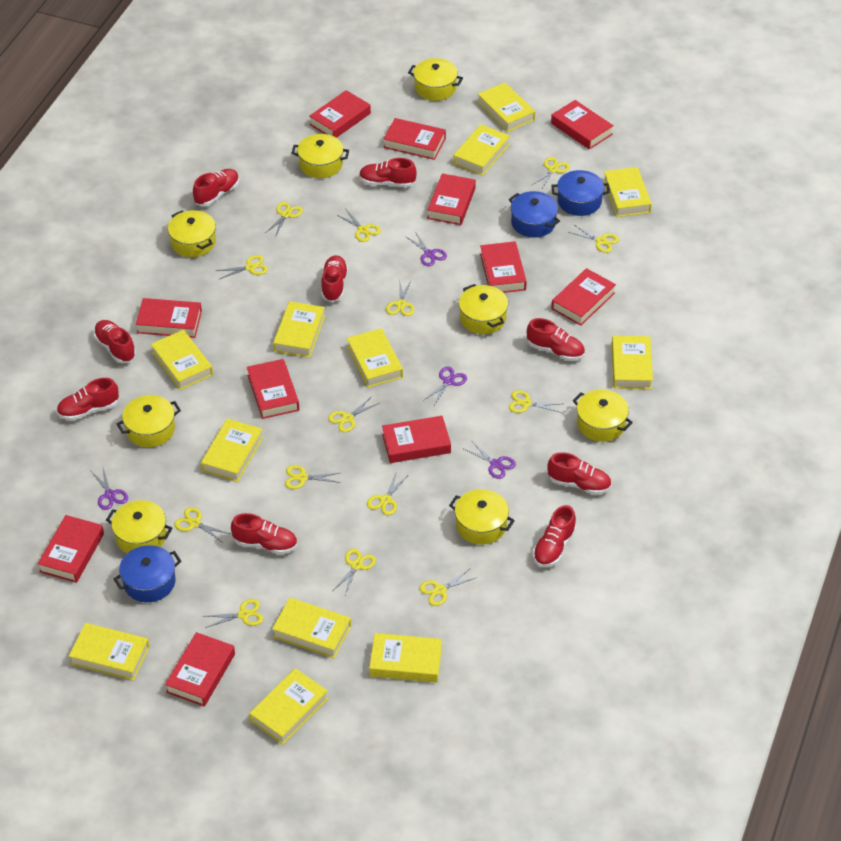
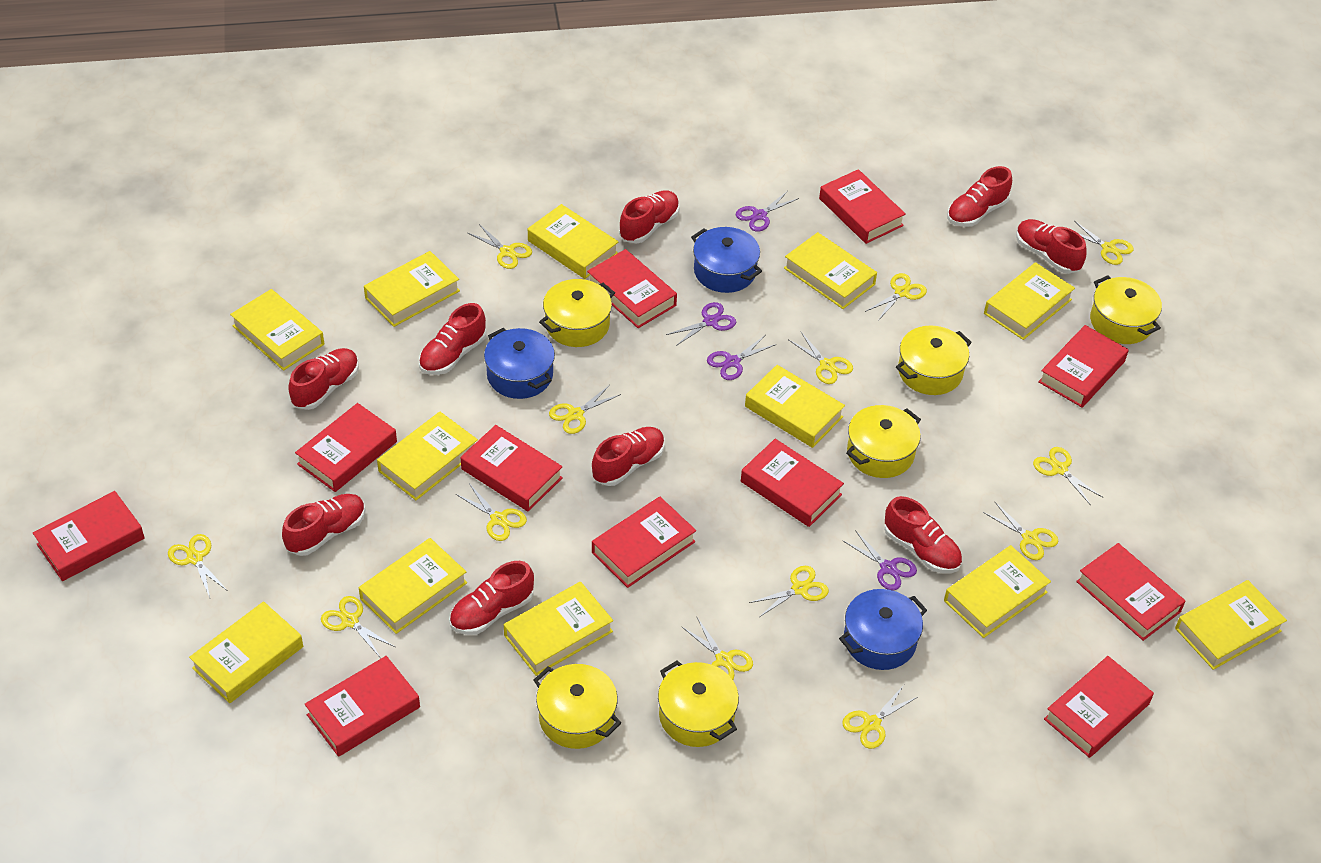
yellow pot: 8 -> 6
yellow scissors: 14 -> 13

